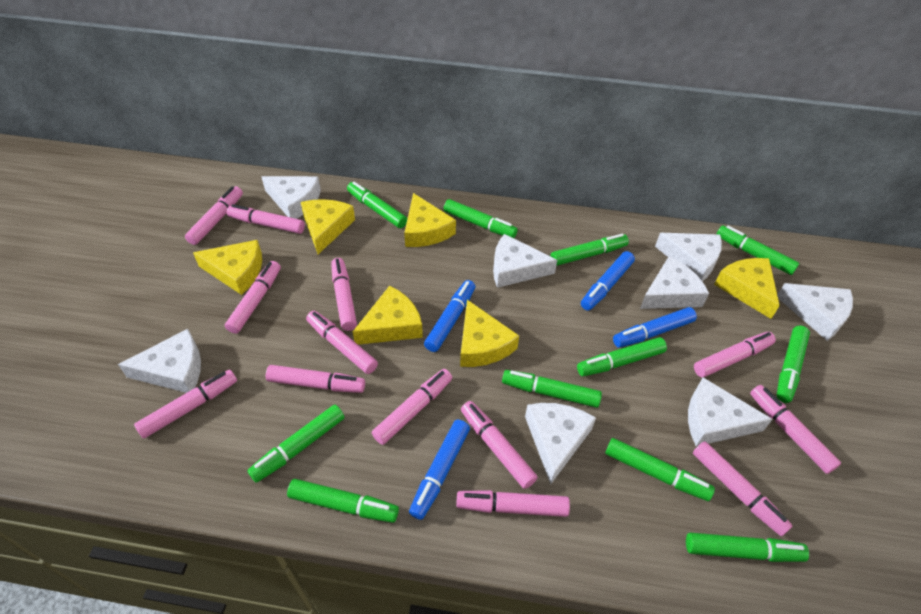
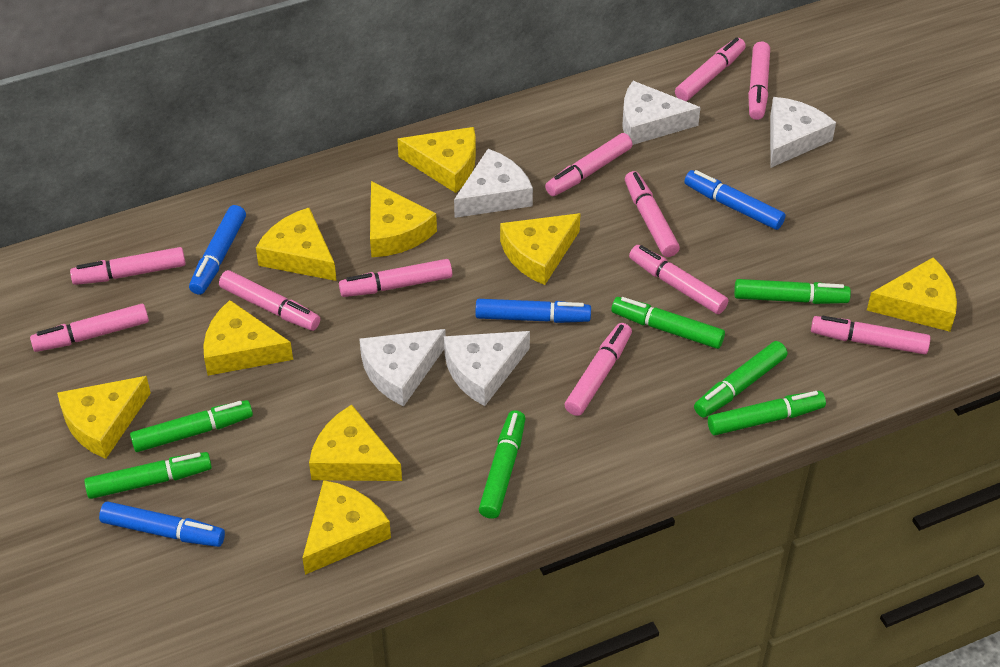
green marker: 11 -> 7
pink marker: 13 -> 11
white cheese: 8 -> 5
yellow cheese: 6 -> 9

